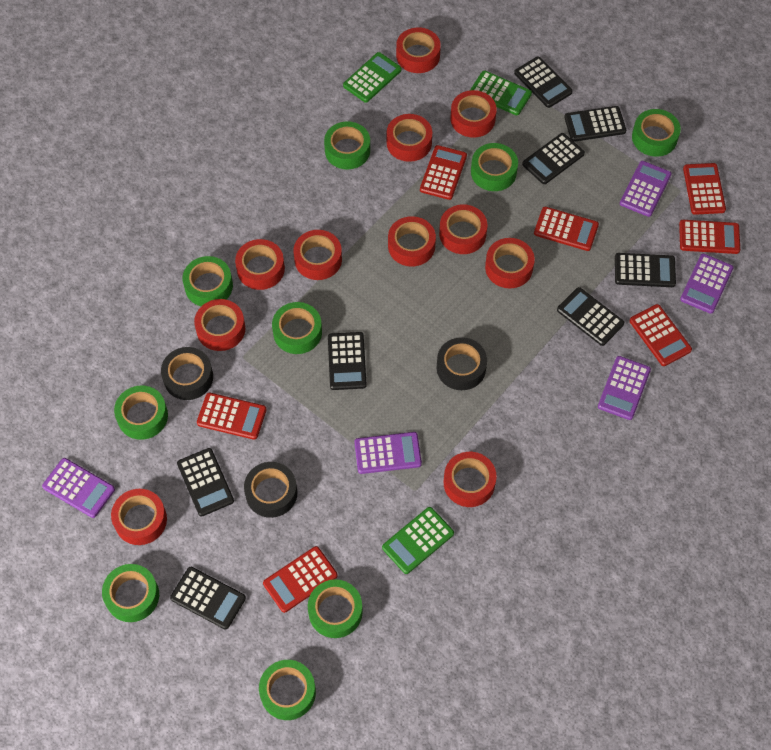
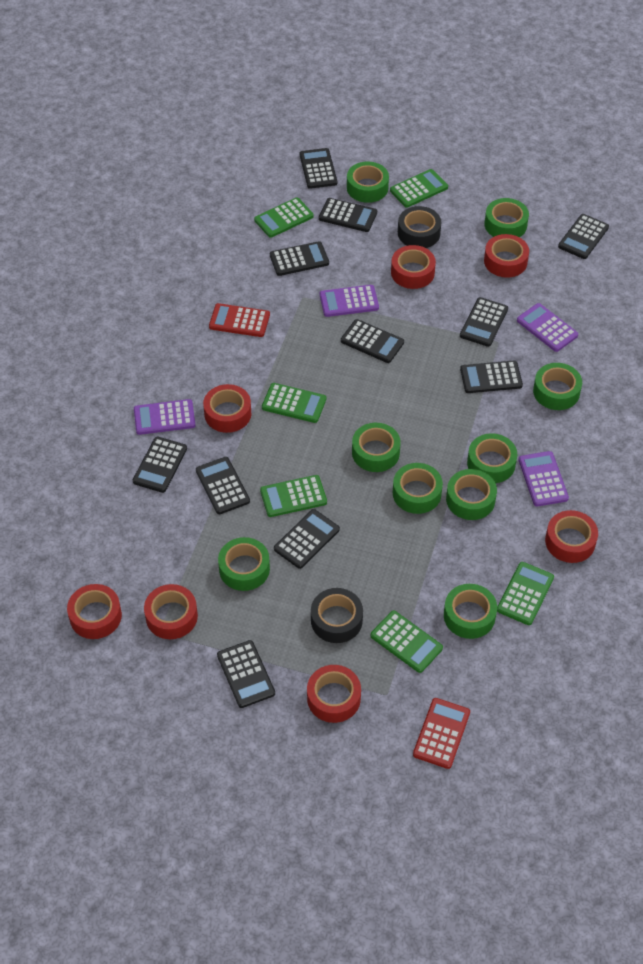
black calculator: 8 -> 11
black tape: 3 -> 2
green calculator: 3 -> 6
purple calculator: 5 -> 4
red calculator: 7 -> 2
red tape: 11 -> 7

